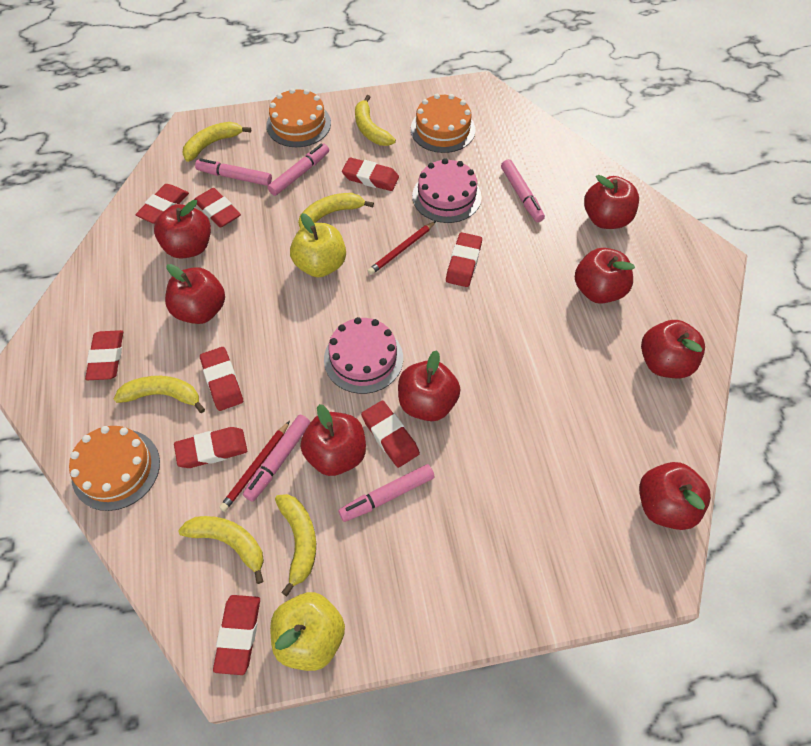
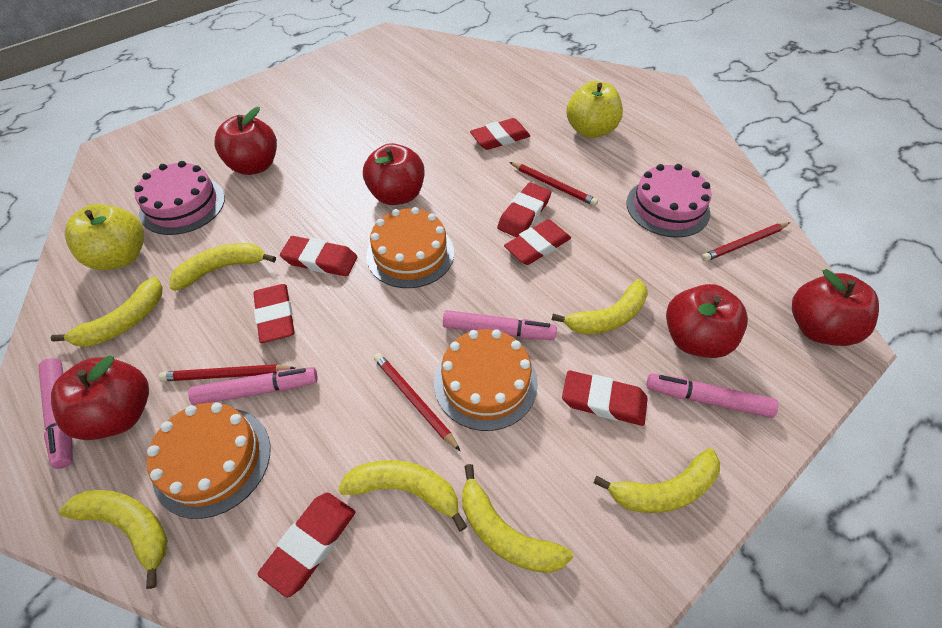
pink marker: 5 -> 4
red apple: 8 -> 5
red eraser: 9 -> 7
red pencil: 2 -> 4
yellow banana: 6 -> 7

